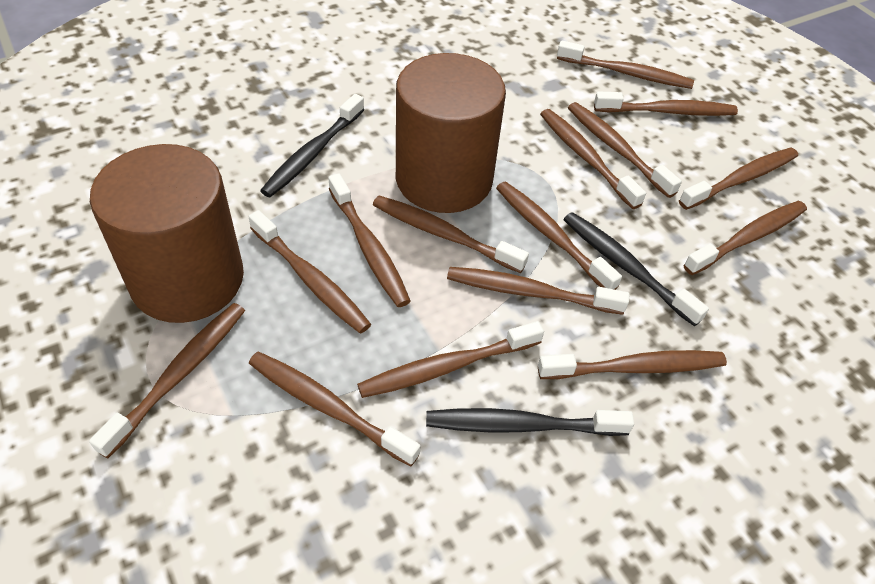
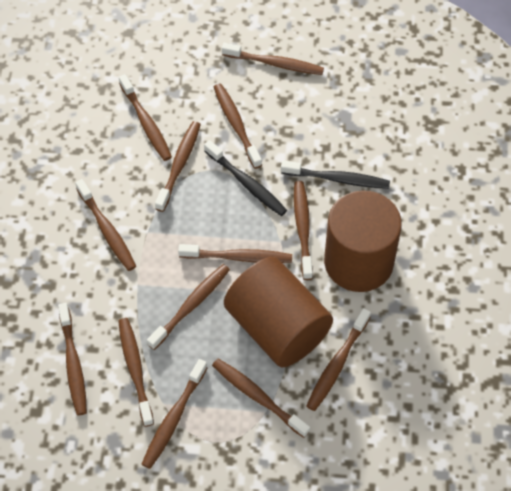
black toothbrush: 3 -> 2
brown toothbrush: 15 -> 13

